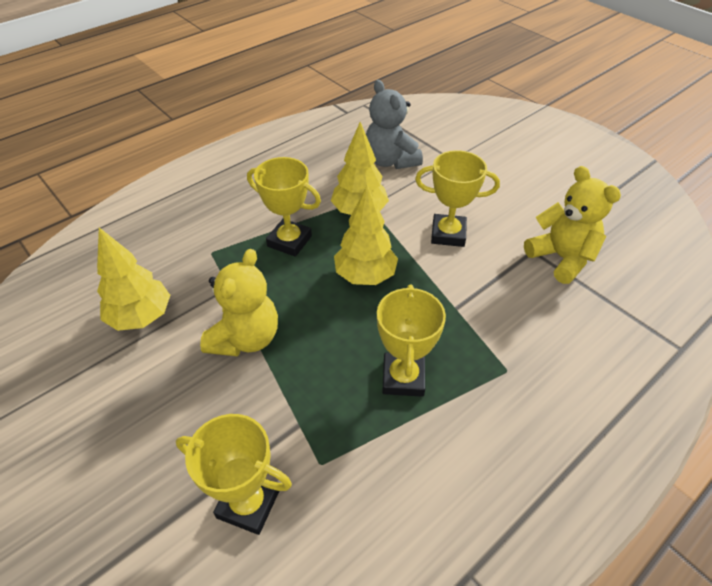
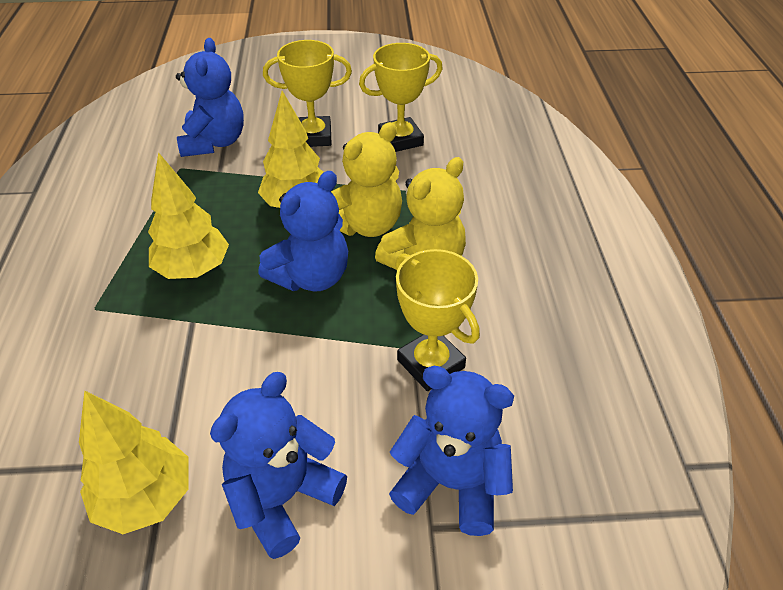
blue teddy bear: 0 -> 4
grey teddy bear: 1 -> 0
yellow trophy: 4 -> 3

